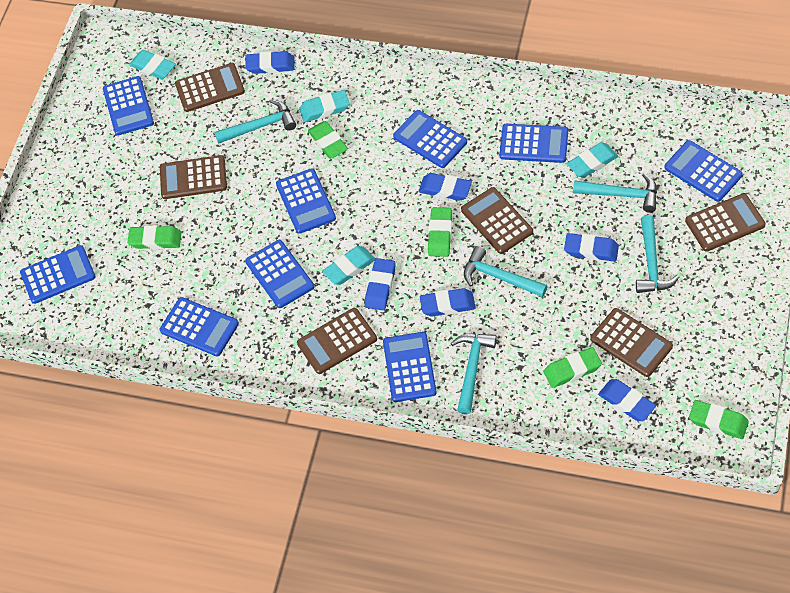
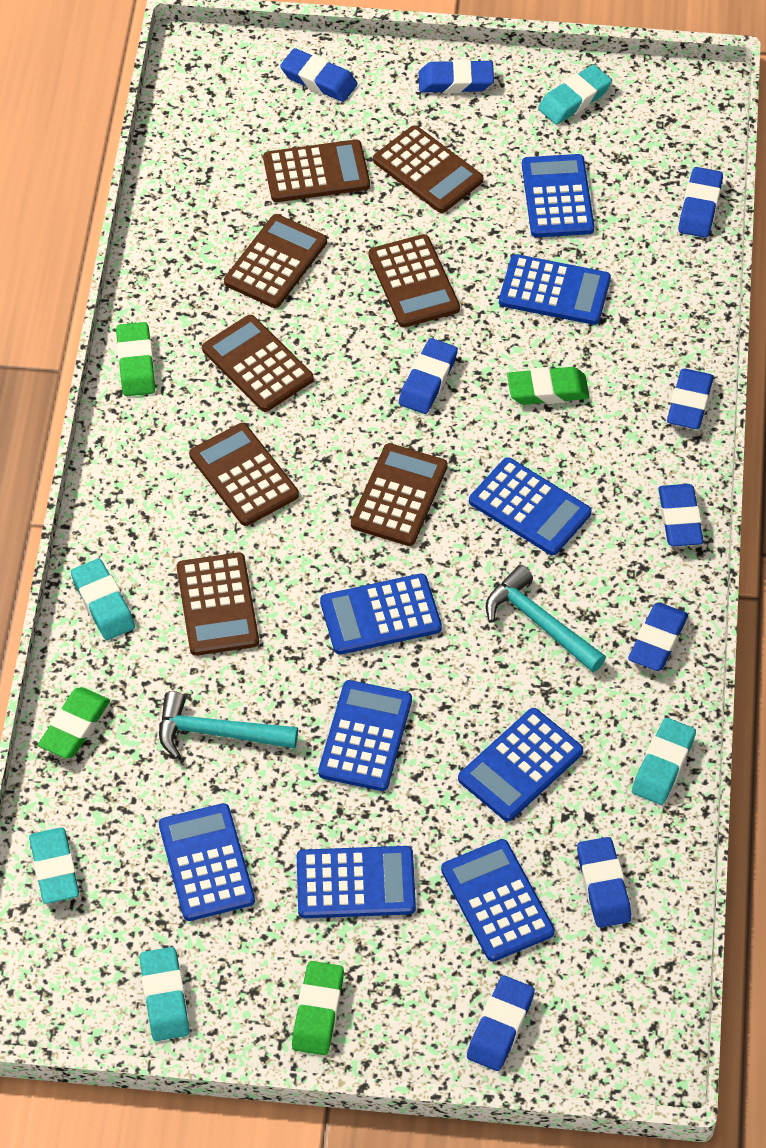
blue eraser: 6 -> 9
brown calculator: 6 -> 8
green eraser: 5 -> 4
turquoise eraser: 4 -> 5
turquoise hammer: 5 -> 2

